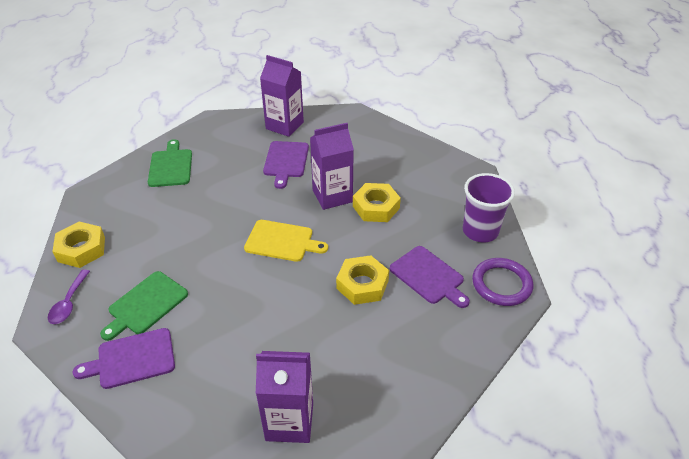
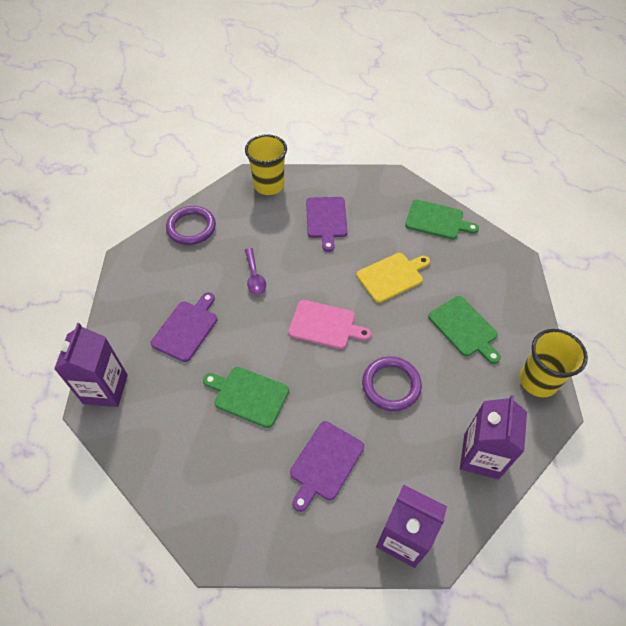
green cutting board: 2 -> 3
pink cutting board: 0 -> 1
purple cup: 1 -> 0
purple ring: 1 -> 2
yellow cup: 0 -> 2
yellow nut: 3 -> 0

